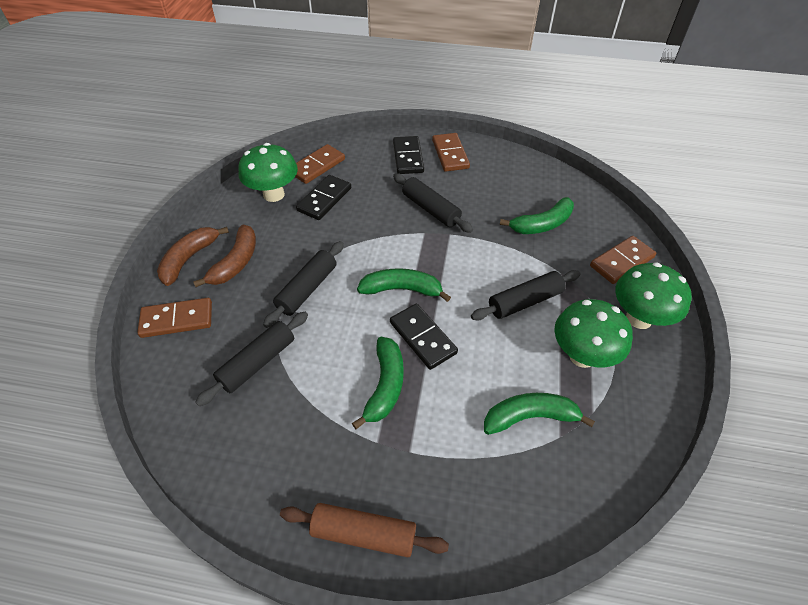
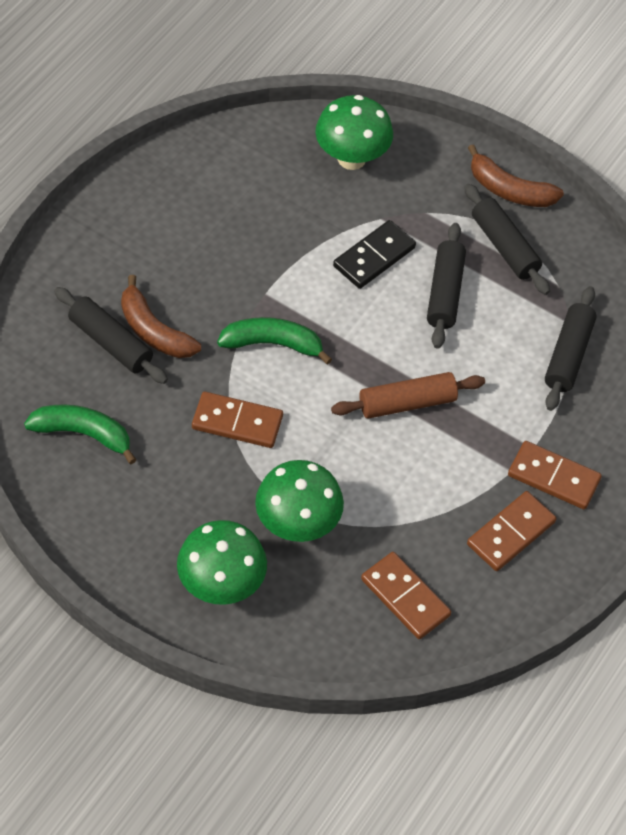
black domino: 3 -> 1
green banana: 4 -> 2

